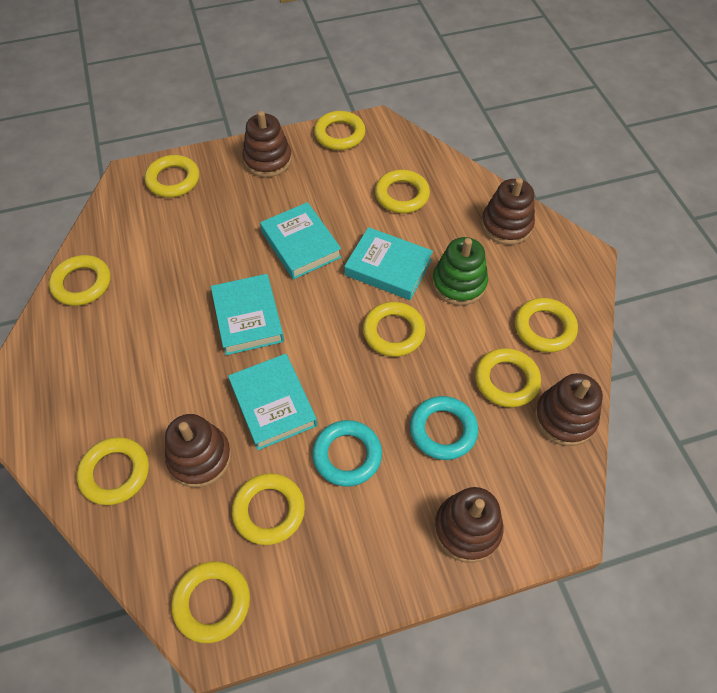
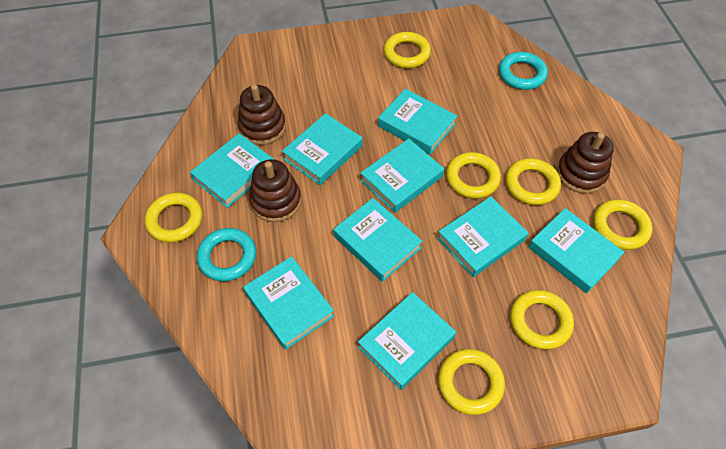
brown stacking toy: 5 -> 3
green stacking toy: 1 -> 0
turquoise book: 4 -> 9
yellow ring: 10 -> 7

